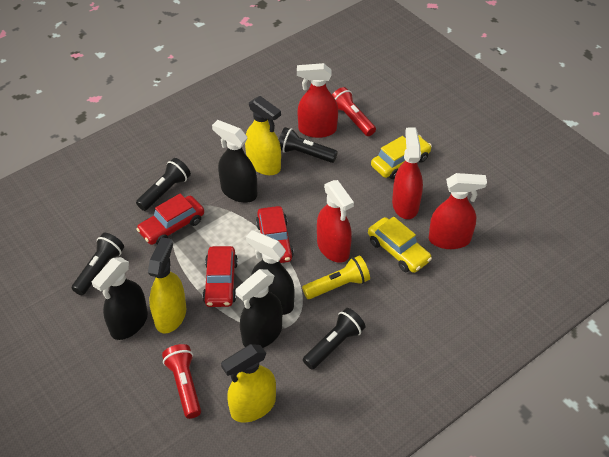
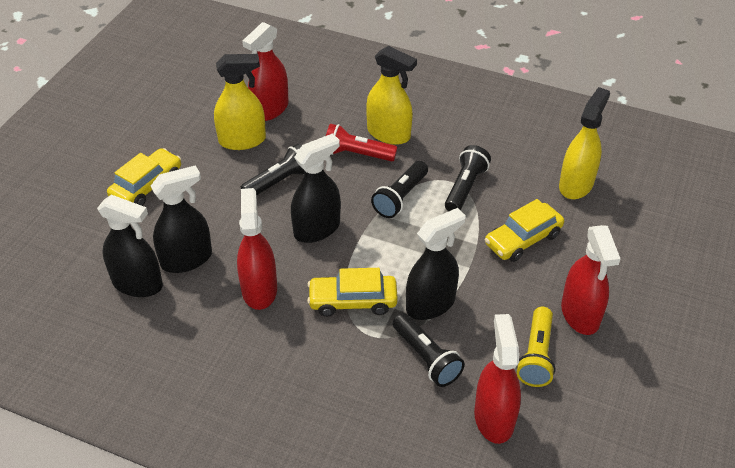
red car: 3 -> 0
red flashlight: 2 -> 1
yellow car: 2 -> 3

